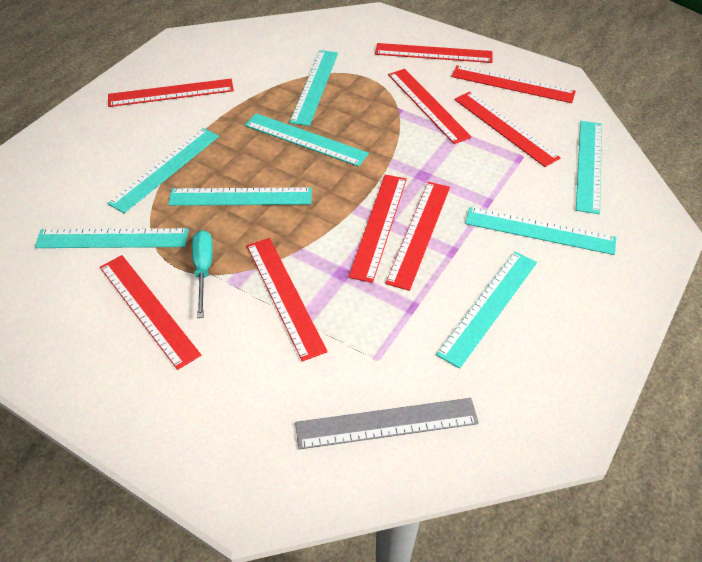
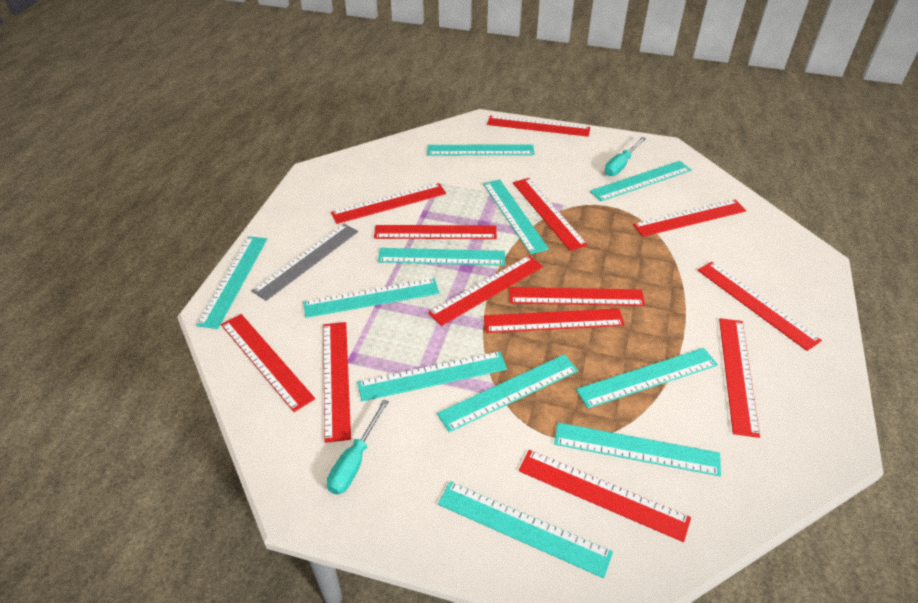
red ruler: 9 -> 13
turquoise ruler: 8 -> 11
turquoise screwdriver: 1 -> 2

